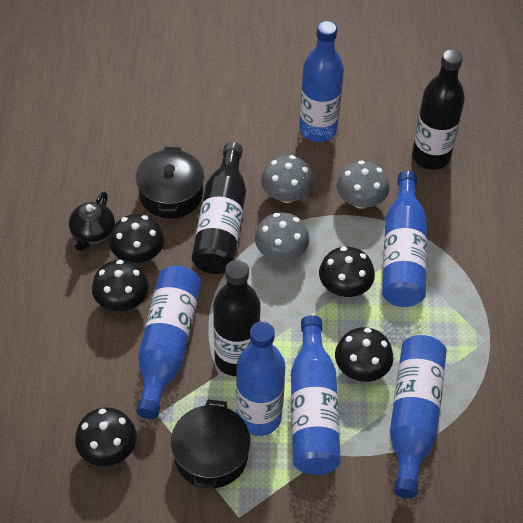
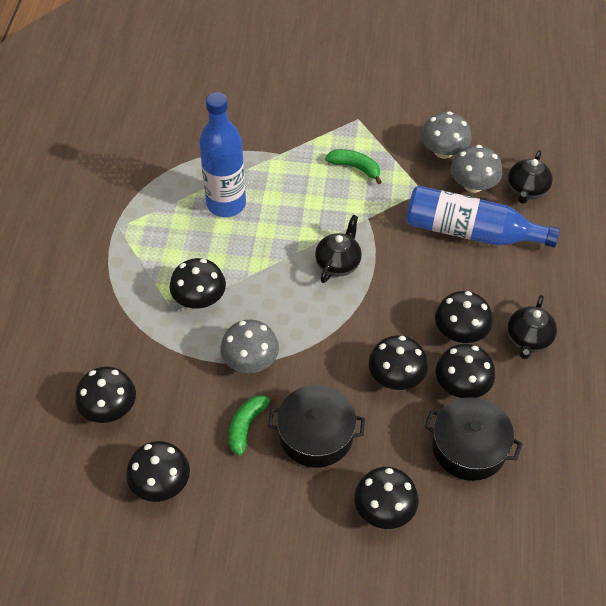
black bottle: 3 -> 0
black mushroom: 5 -> 7
black teapot: 1 -> 3
blue bottle: 6 -> 2
green banana: 0 -> 2

